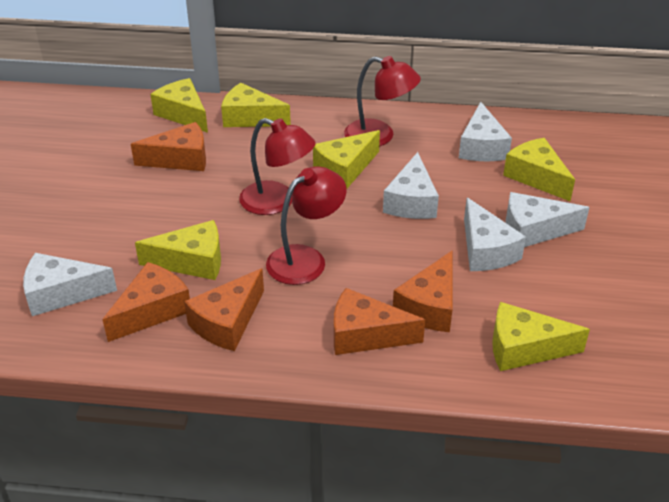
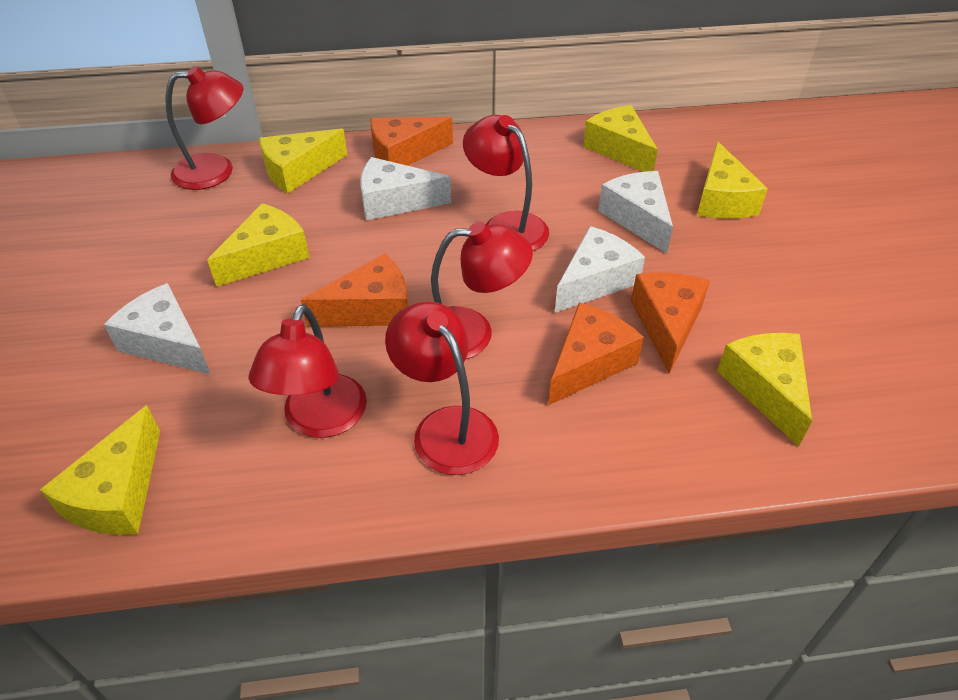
orange cheese: 5 -> 4
red lamp: 3 -> 5
white cheese: 5 -> 4

